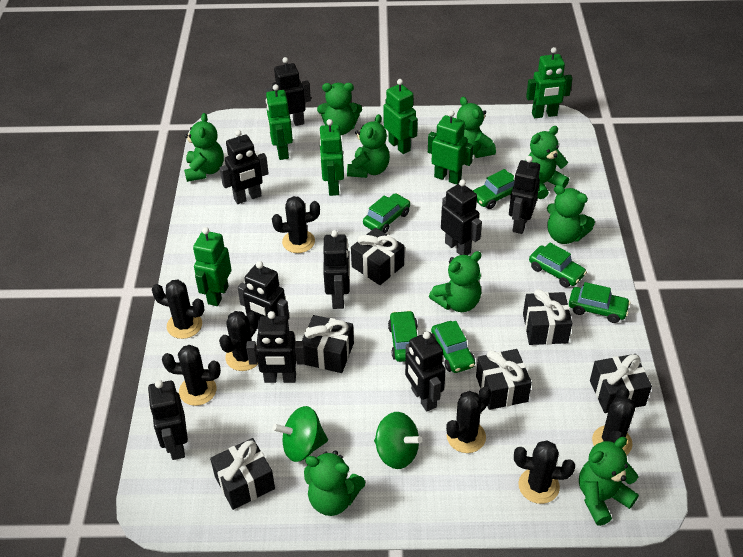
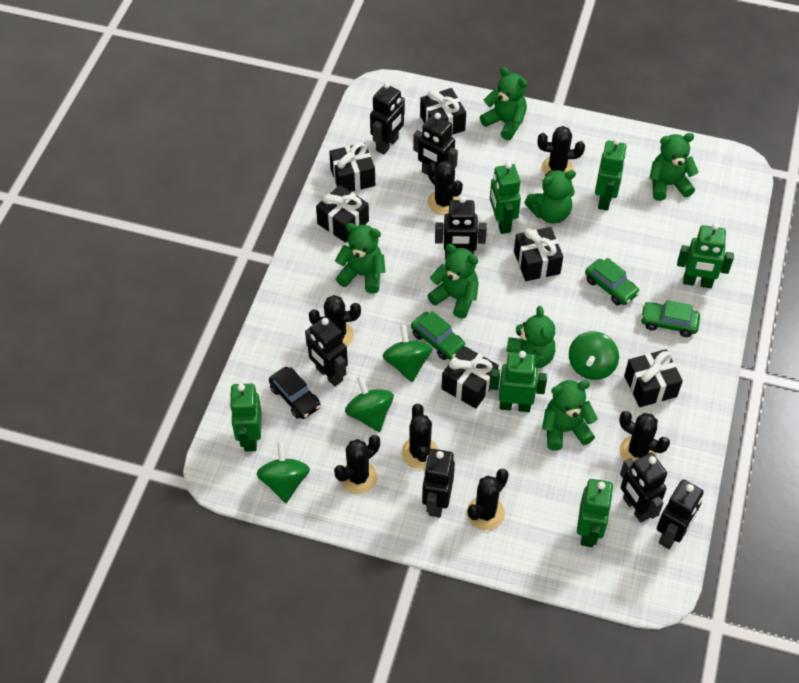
black car: 0 -> 1
black robot: 9 -> 7
green car: 6 -> 3
green spinning top: 2 -> 4
green teddy bear: 9 -> 7

